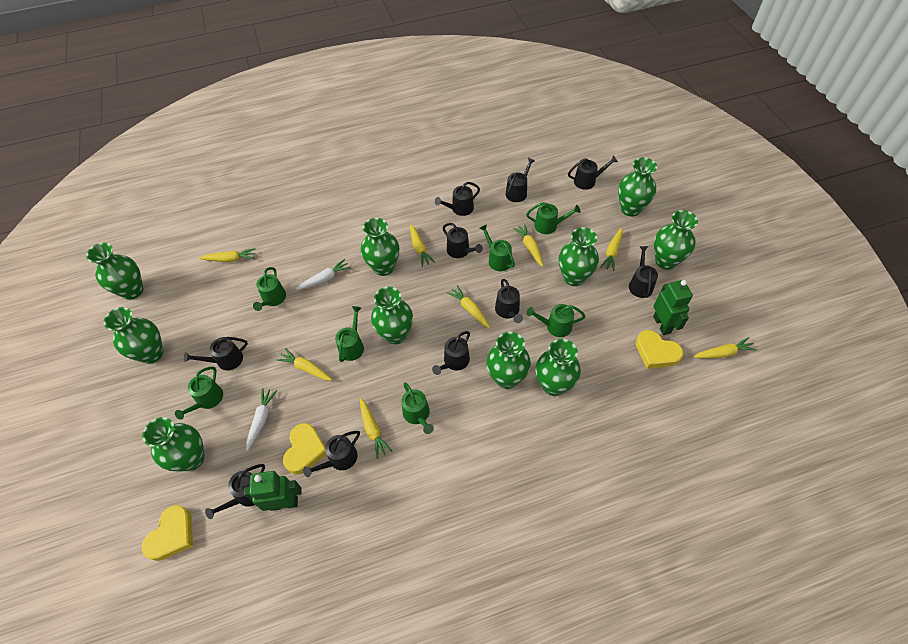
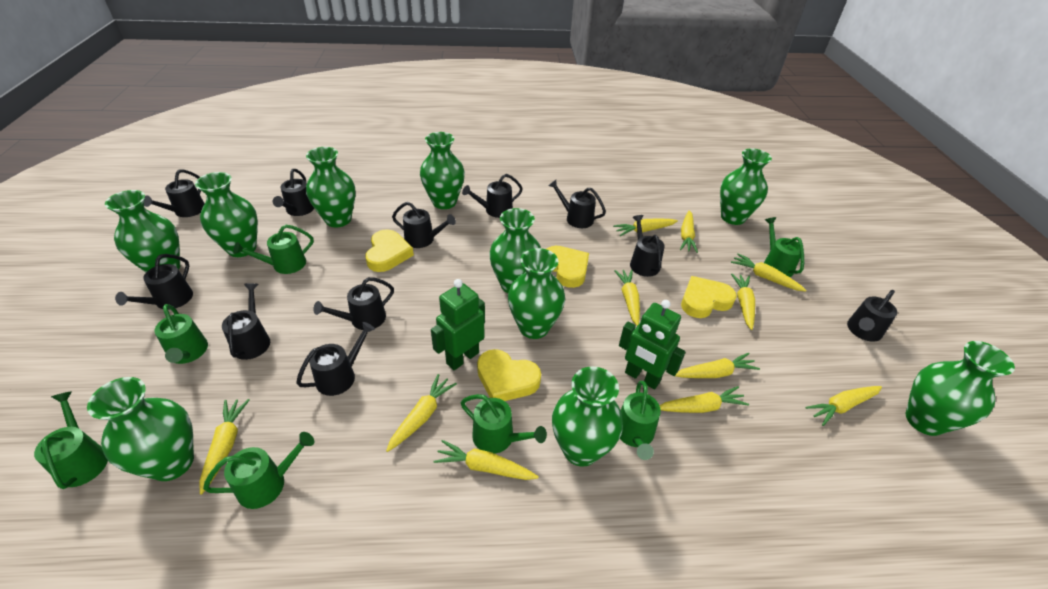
black watering can: 10 -> 11
white carrot: 2 -> 0
yellow carrot: 8 -> 11
yellow heart: 3 -> 4

